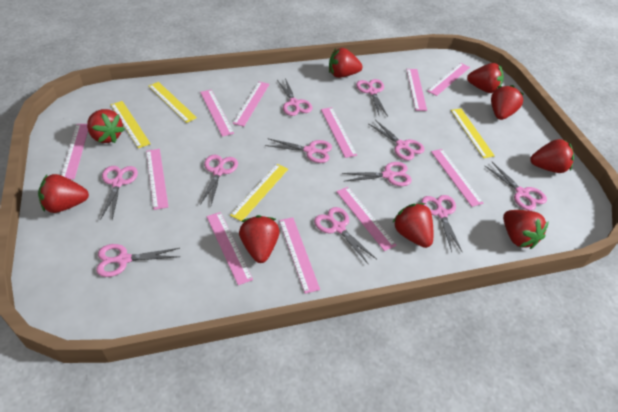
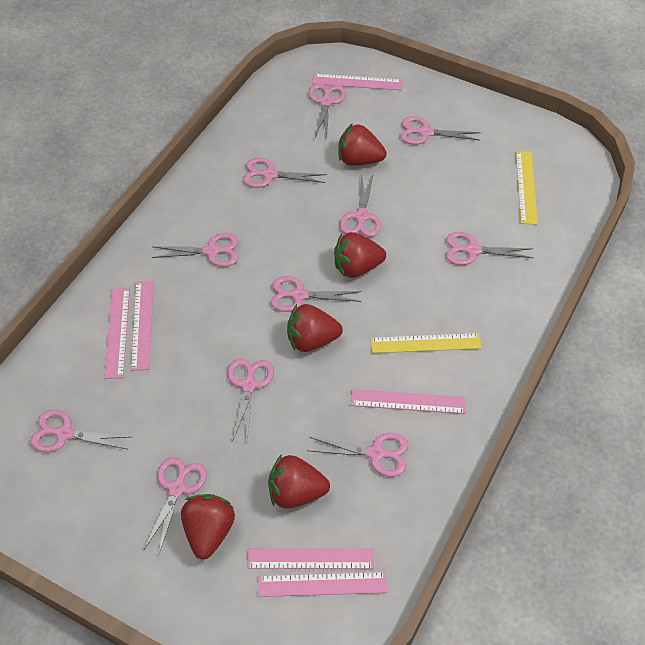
pink ruler: 11 -> 6
red strawberry: 9 -> 5
yellow ruler: 4 -> 2

